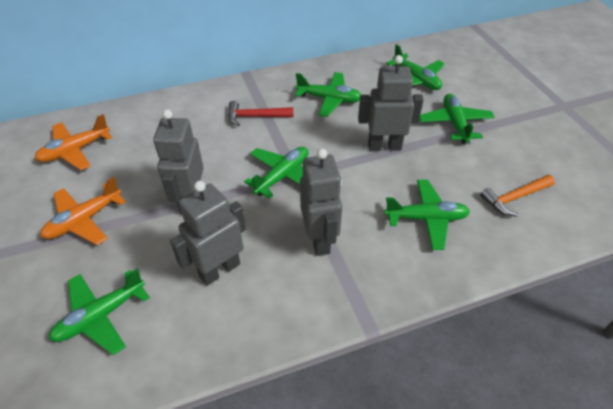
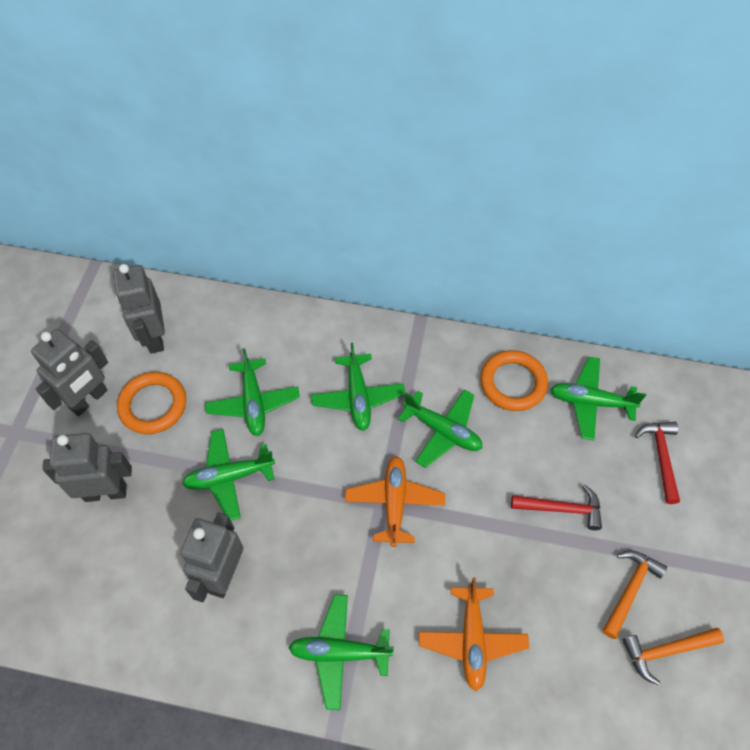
orange hammer: 1 -> 2
orange ring: 0 -> 2
red hammer: 1 -> 2

